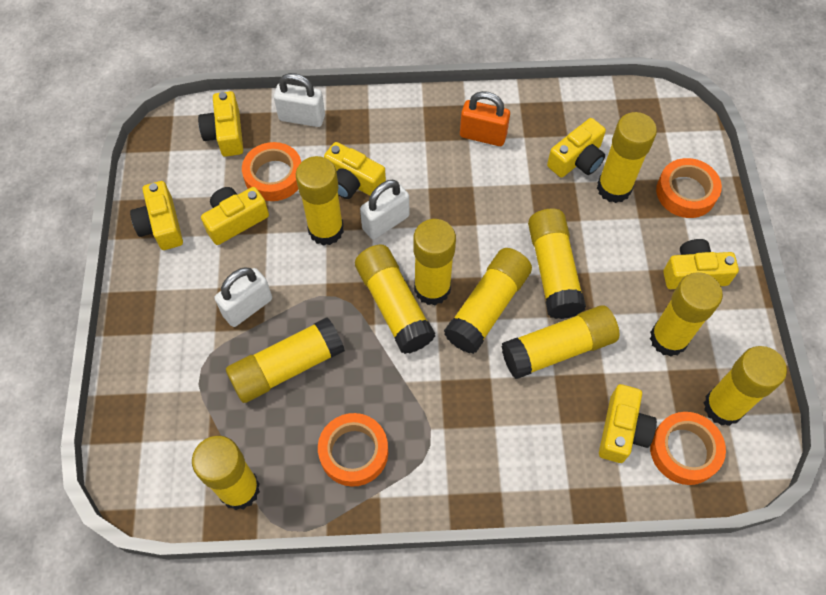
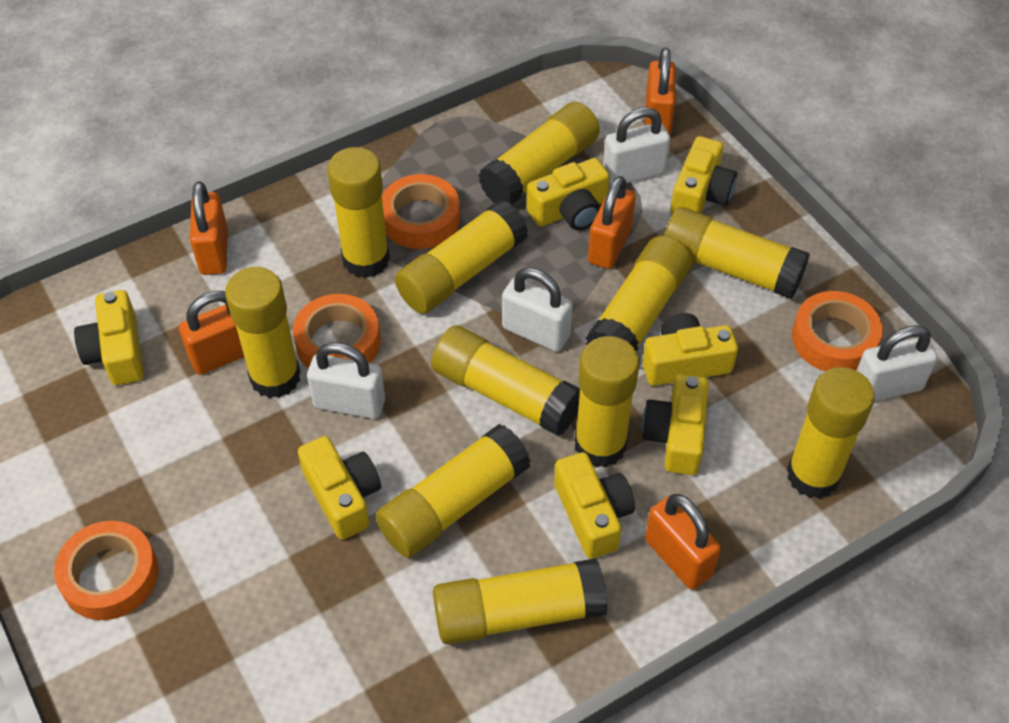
orange padlock: 1 -> 5
white padlock: 3 -> 4

